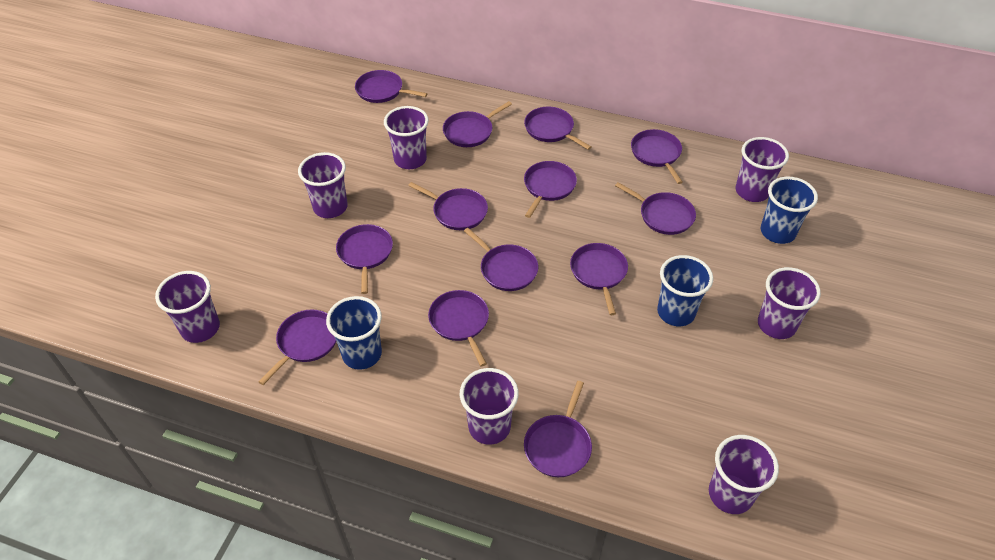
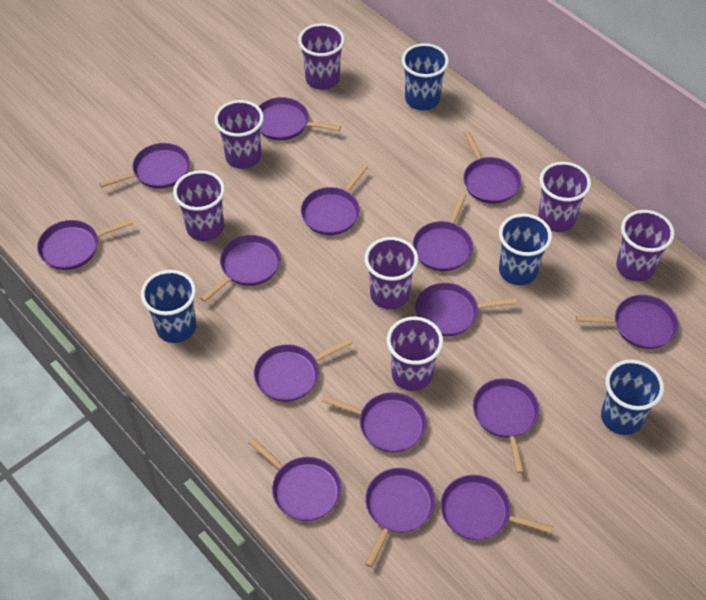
blue cup: 3 -> 4
purple pan: 13 -> 15

